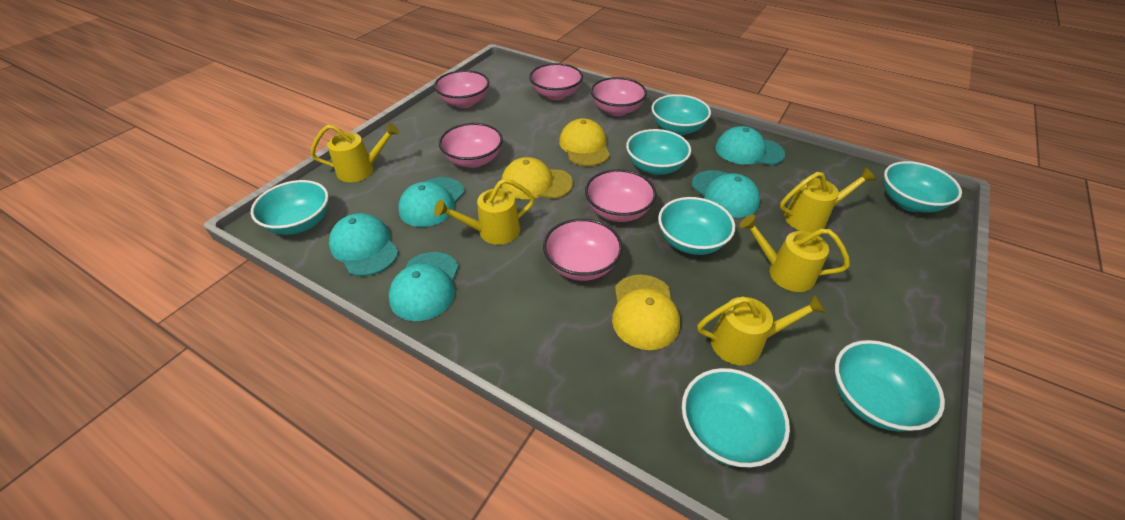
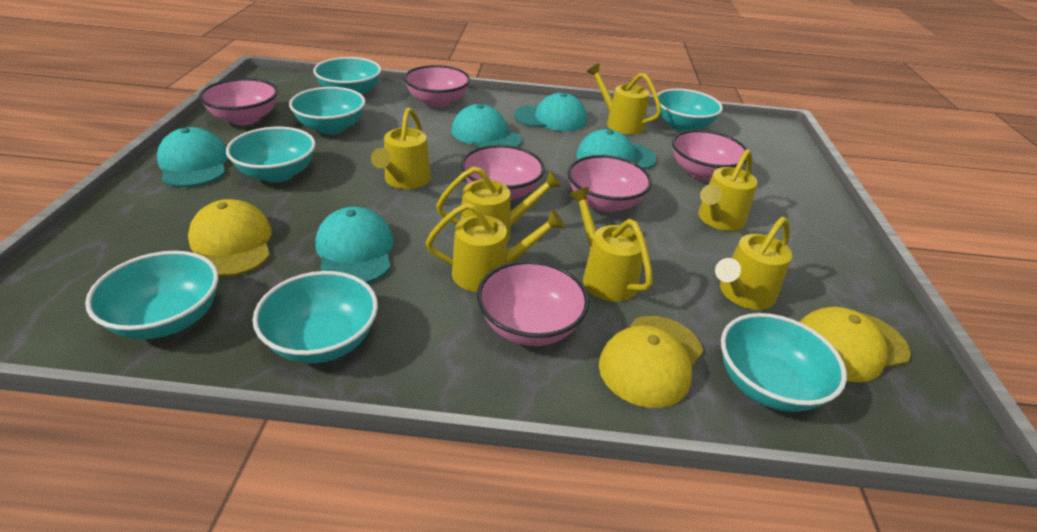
yellow watering can: 5 -> 7

